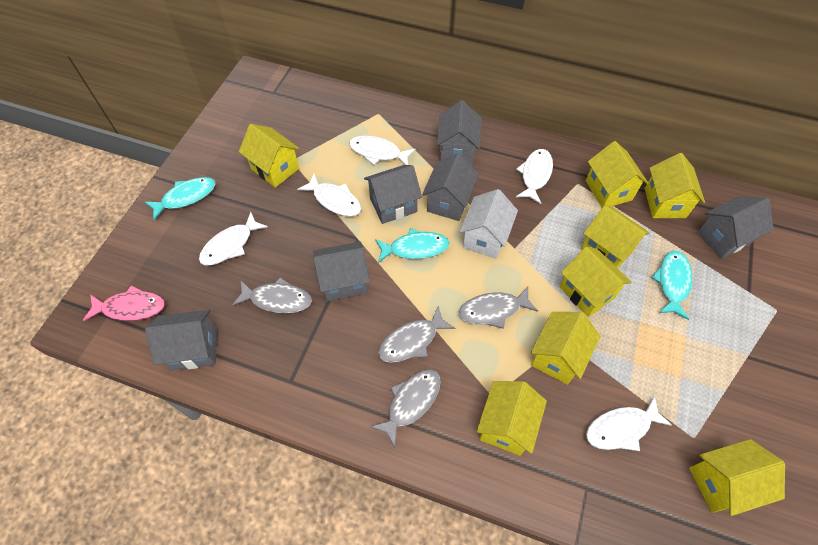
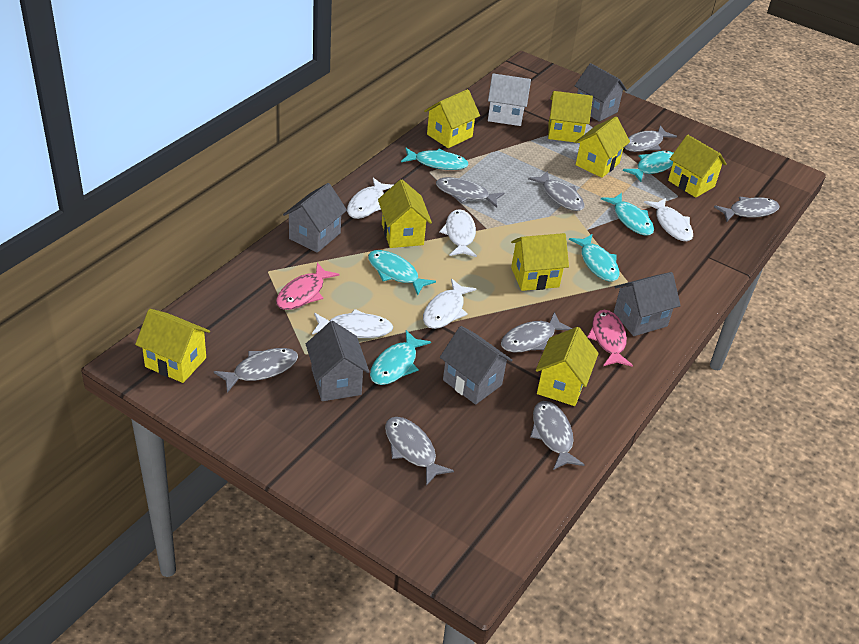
grey fish: 4 -> 8
grey house: 6 -> 5
pink fish: 1 -> 2
turquoise fish: 3 -> 6

